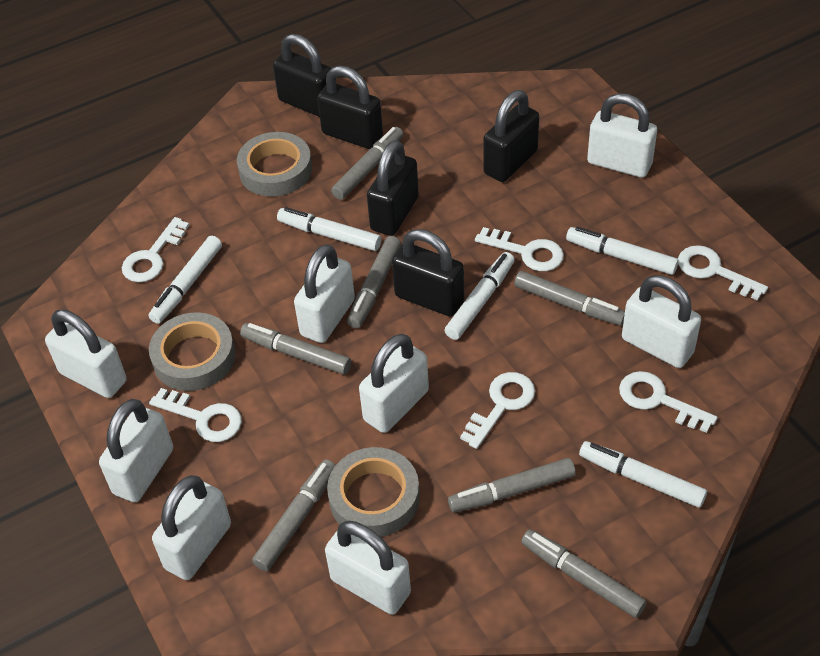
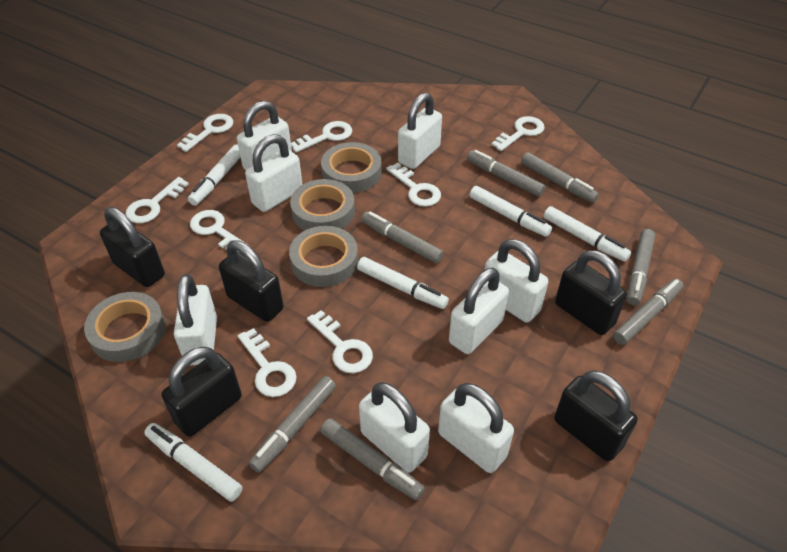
grey tape: 3 -> 4
white key: 6 -> 8

